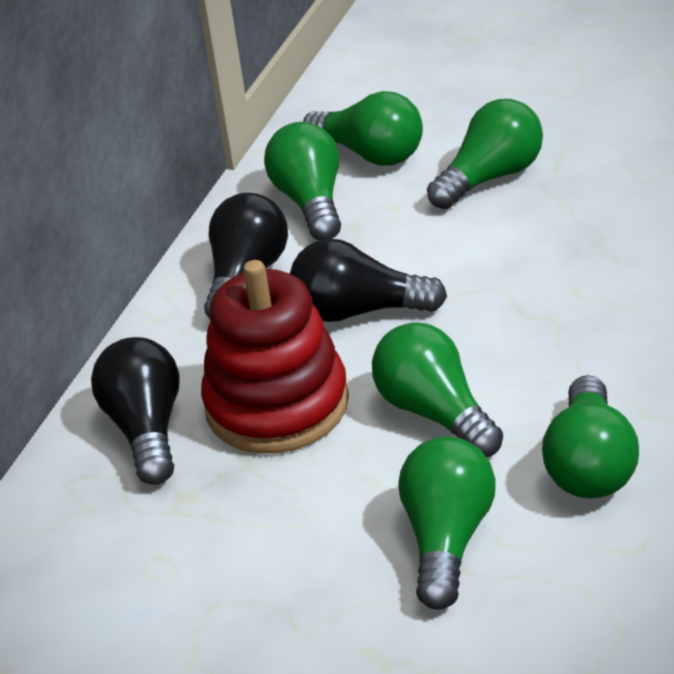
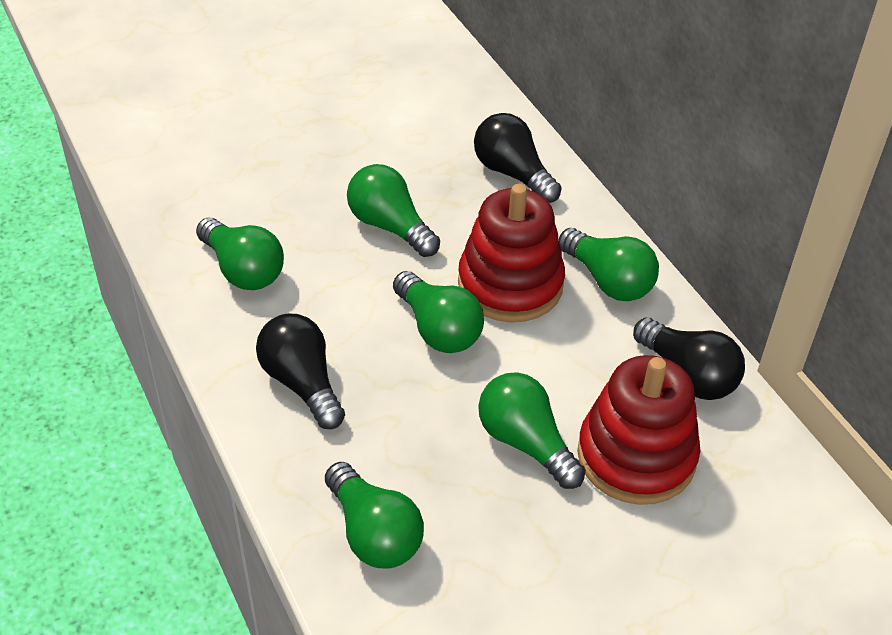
red stacking toy: 1 -> 2

